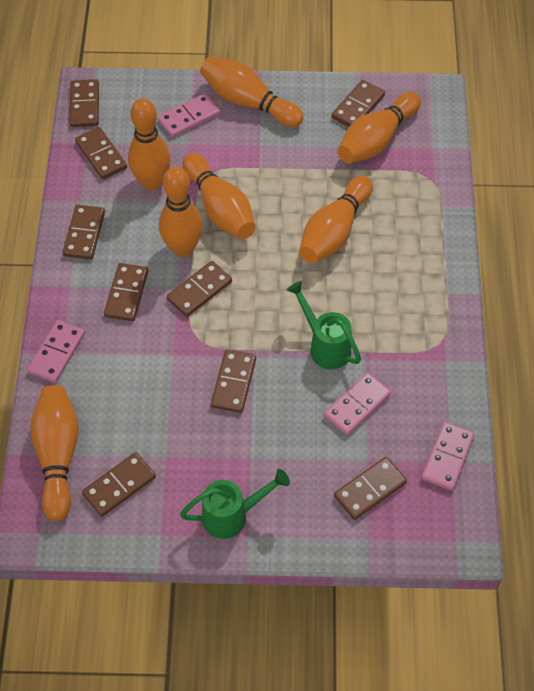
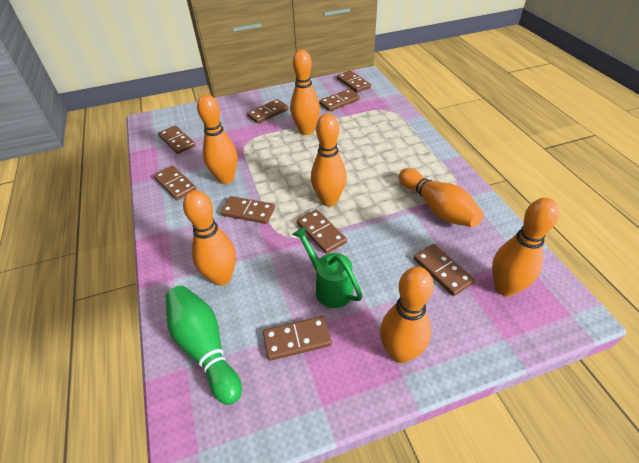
green bowling pin: 0 -> 1
green watering can: 2 -> 1
pink domino: 4 -> 0

